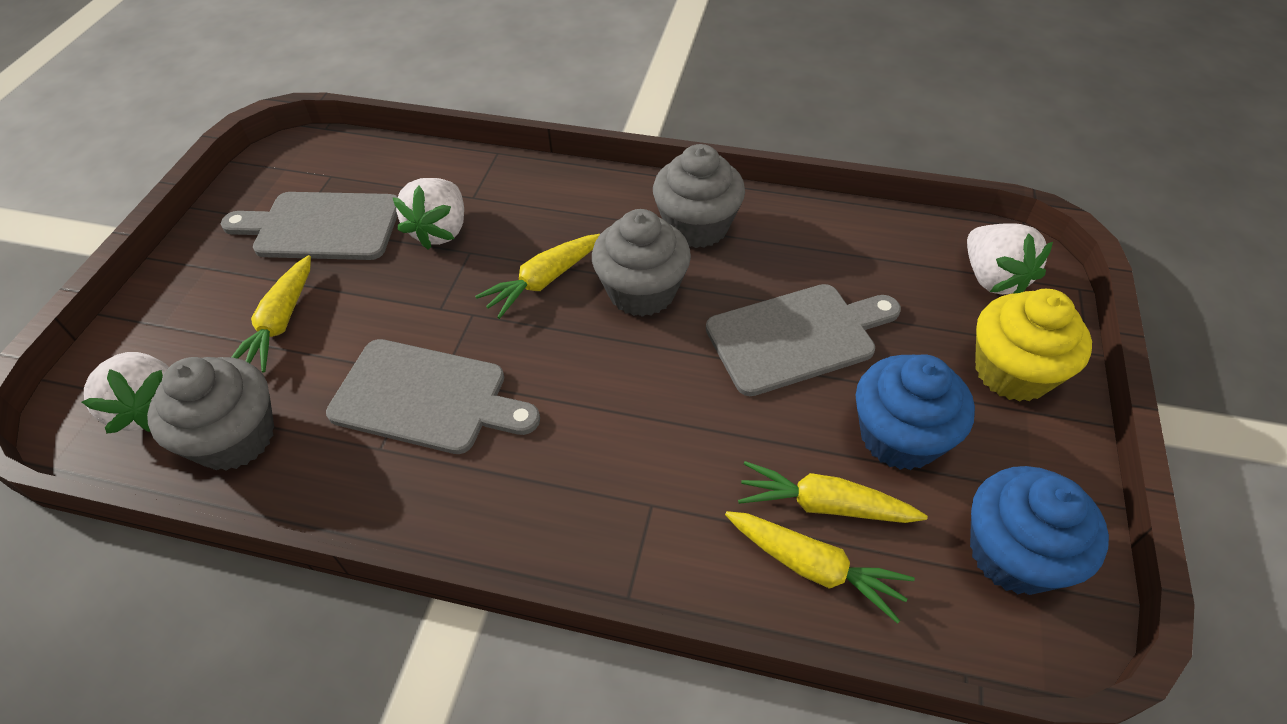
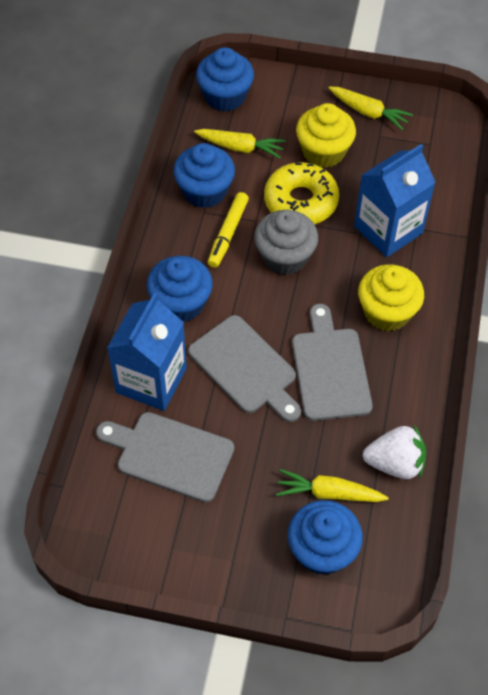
blue carton: 0 -> 2
blue cupcake: 2 -> 4
grey cupcake: 3 -> 1
white strawberry: 3 -> 1
yellow carrot: 4 -> 3
yellow cupcake: 1 -> 2
yellow donut: 0 -> 1
yellow marker: 0 -> 1

